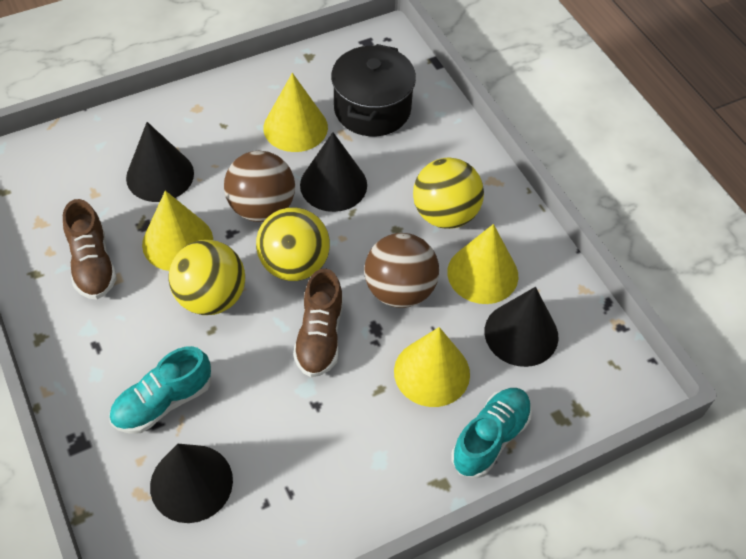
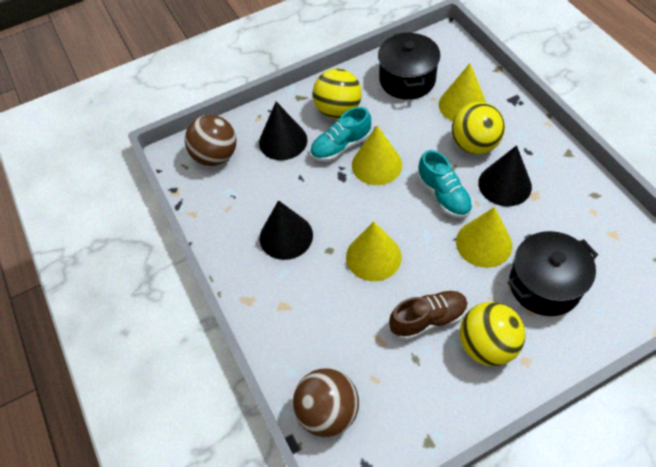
black cone: 4 -> 3
black pot: 1 -> 2
brown shoe: 2 -> 1

